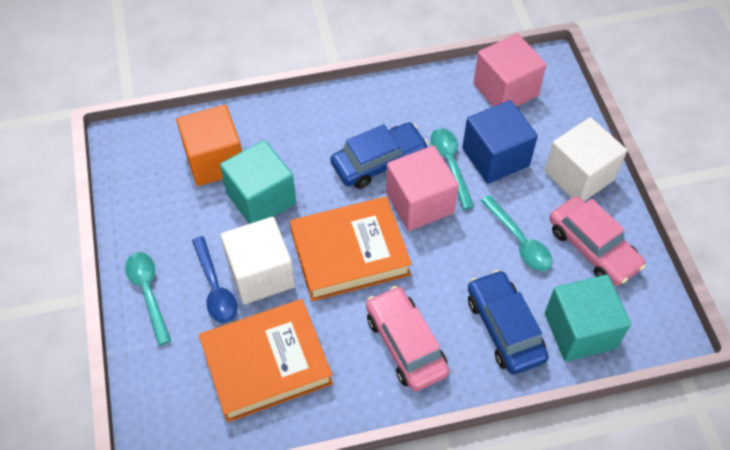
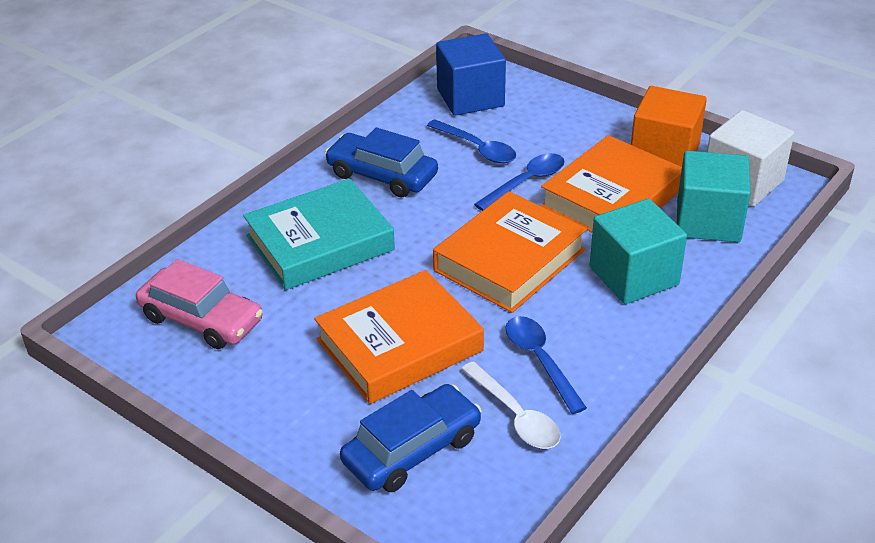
blue spoon: 1 -> 3
orange book: 2 -> 3
pink car: 2 -> 1
pink cube: 2 -> 0
turquoise book: 0 -> 1
turquoise spoon: 3 -> 0
white cube: 2 -> 1
white spoon: 0 -> 1

